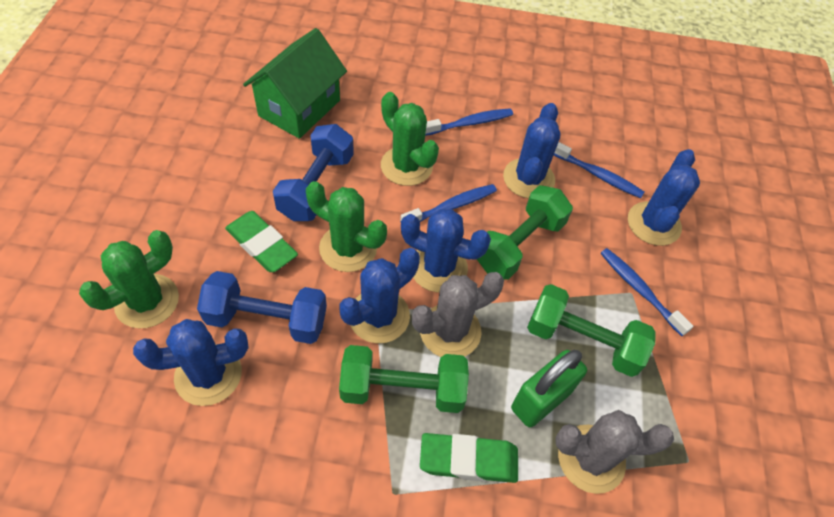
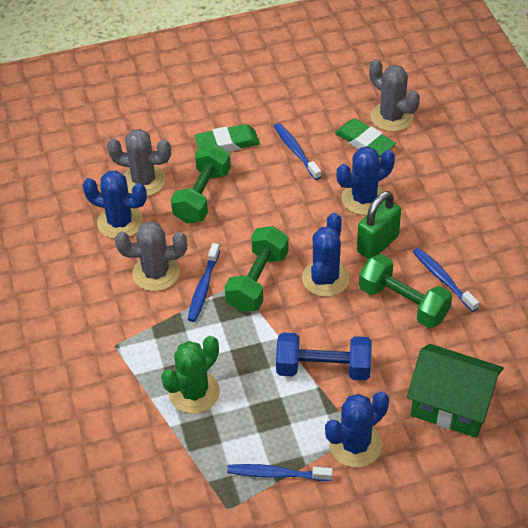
blue cactus: 5 -> 4
blue dumbbell: 2 -> 1
green cactus: 3 -> 1
grey cactus: 2 -> 3

